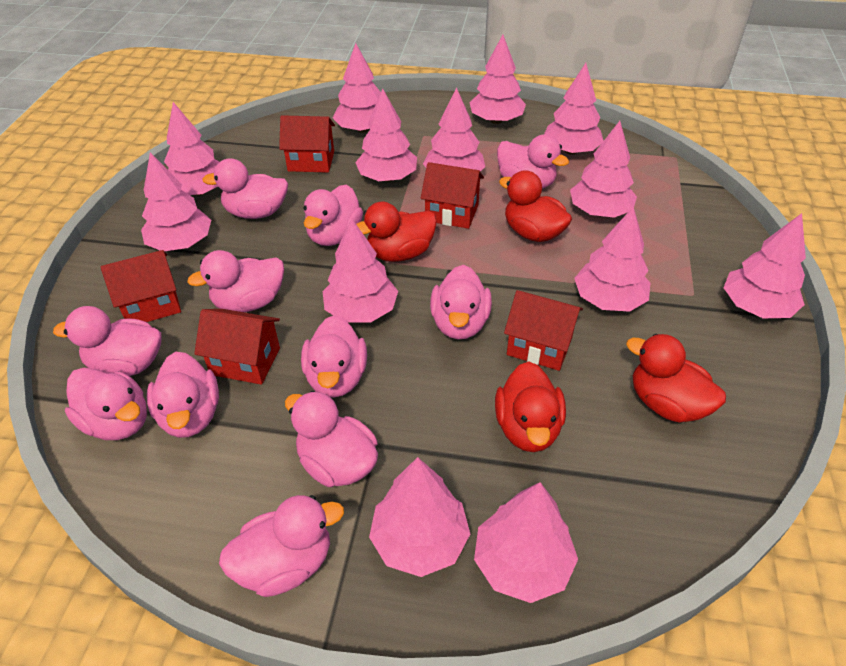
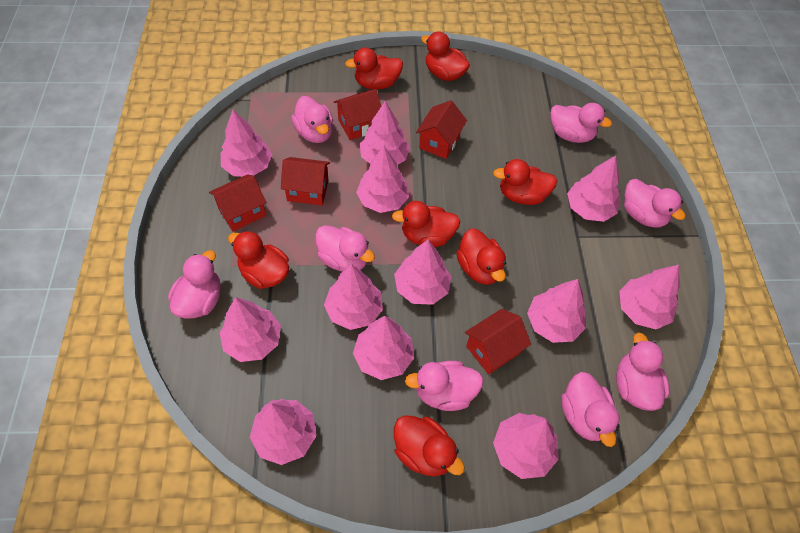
pink duck: 11 -> 8
pink tree: 13 -> 12
red duck: 4 -> 7

